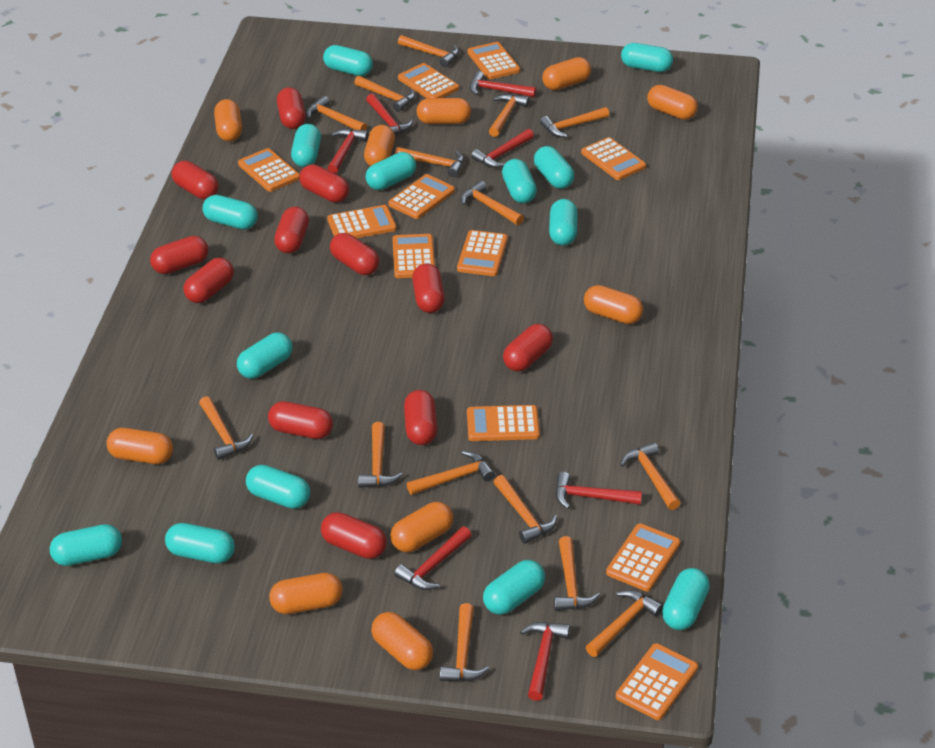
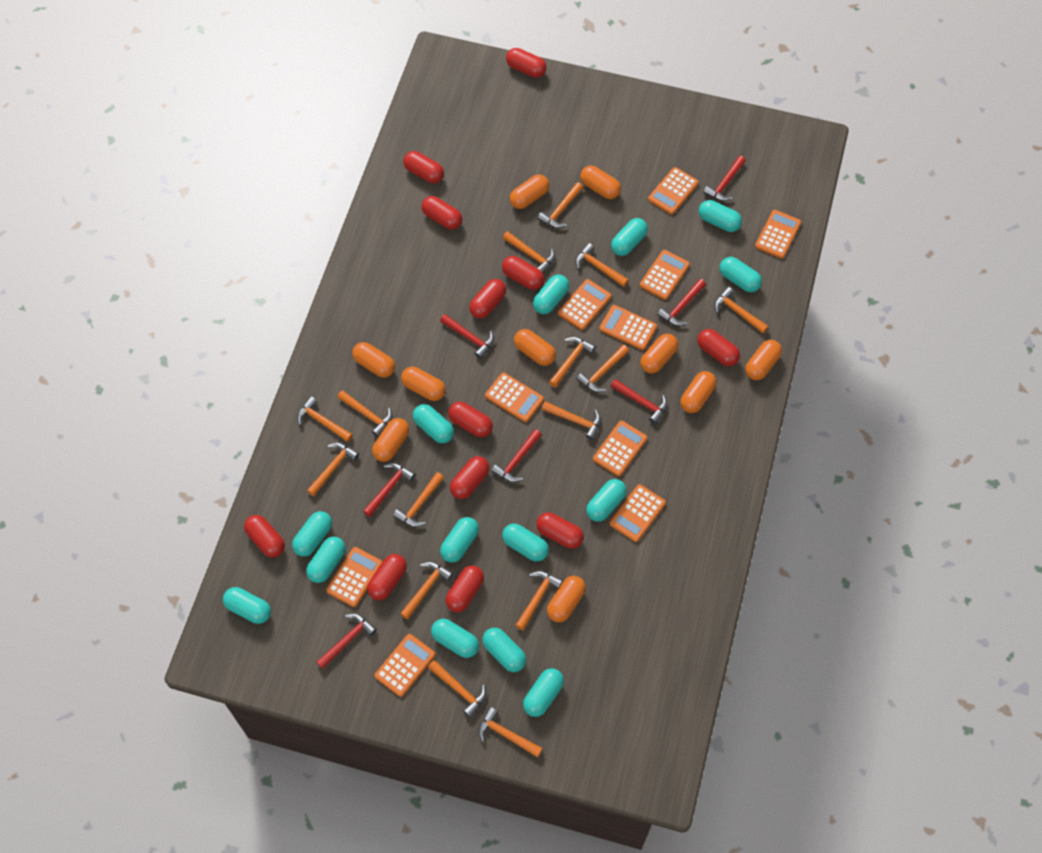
orange calculator: 11 -> 10

